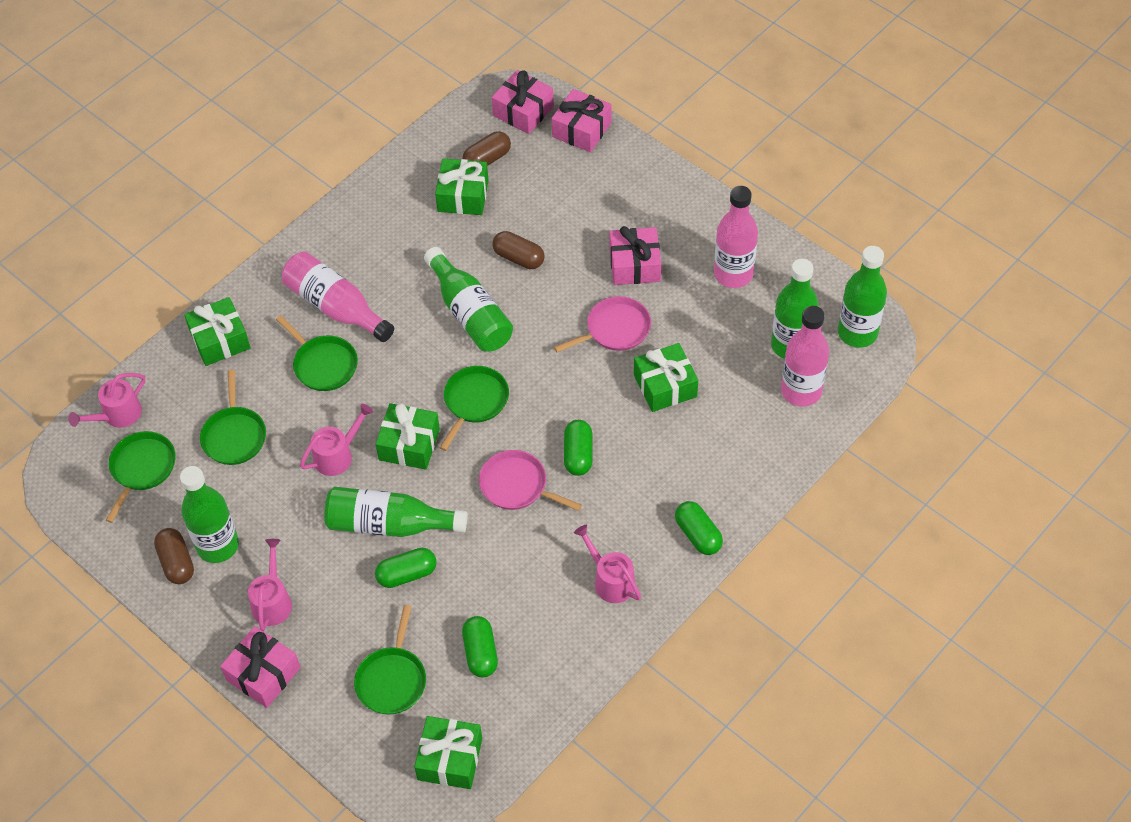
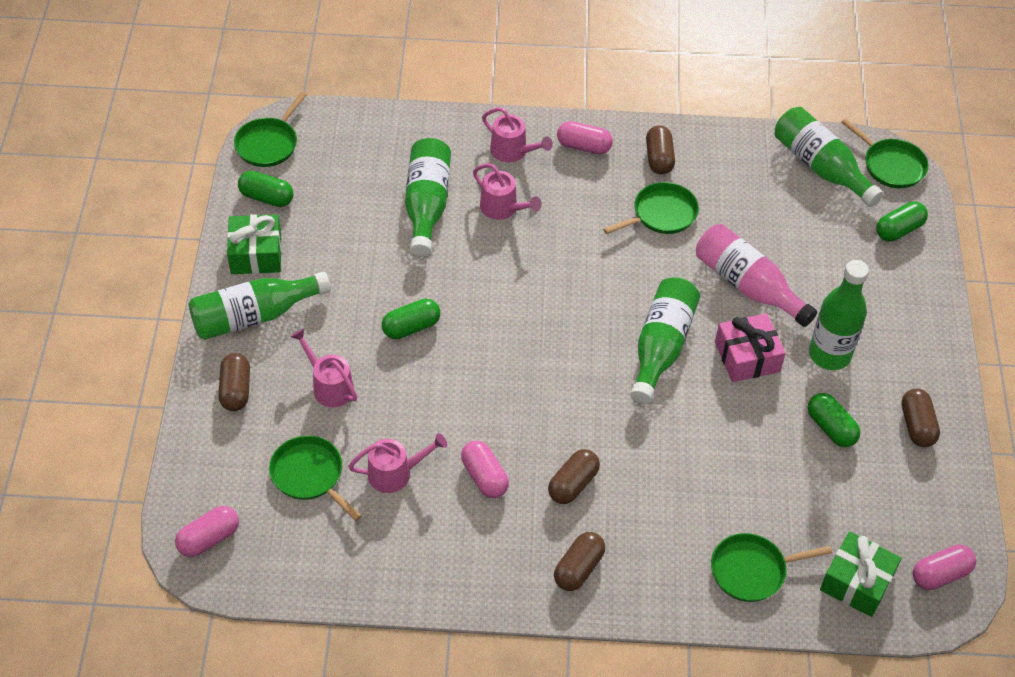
brown capsule: 3 -> 5
green gift: 5 -> 2
pink bottle: 3 -> 1
pink capsule: 0 -> 4
pink gift: 4 -> 1
pink pan: 2 -> 0

